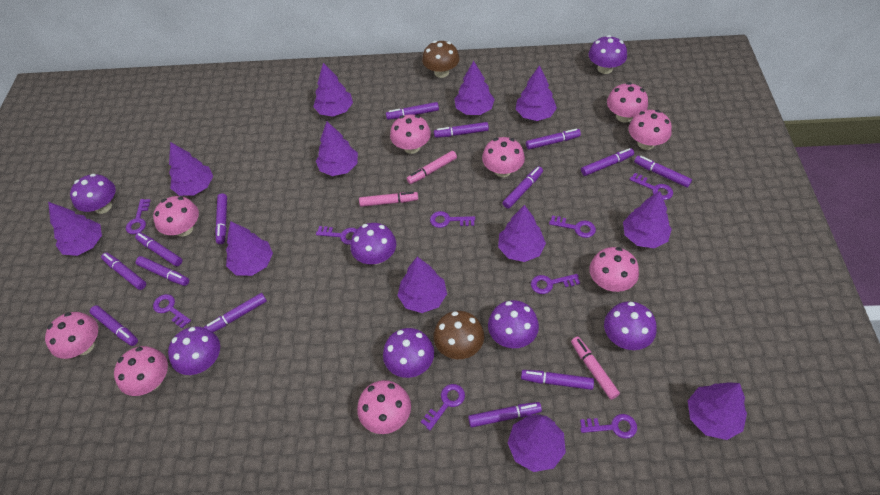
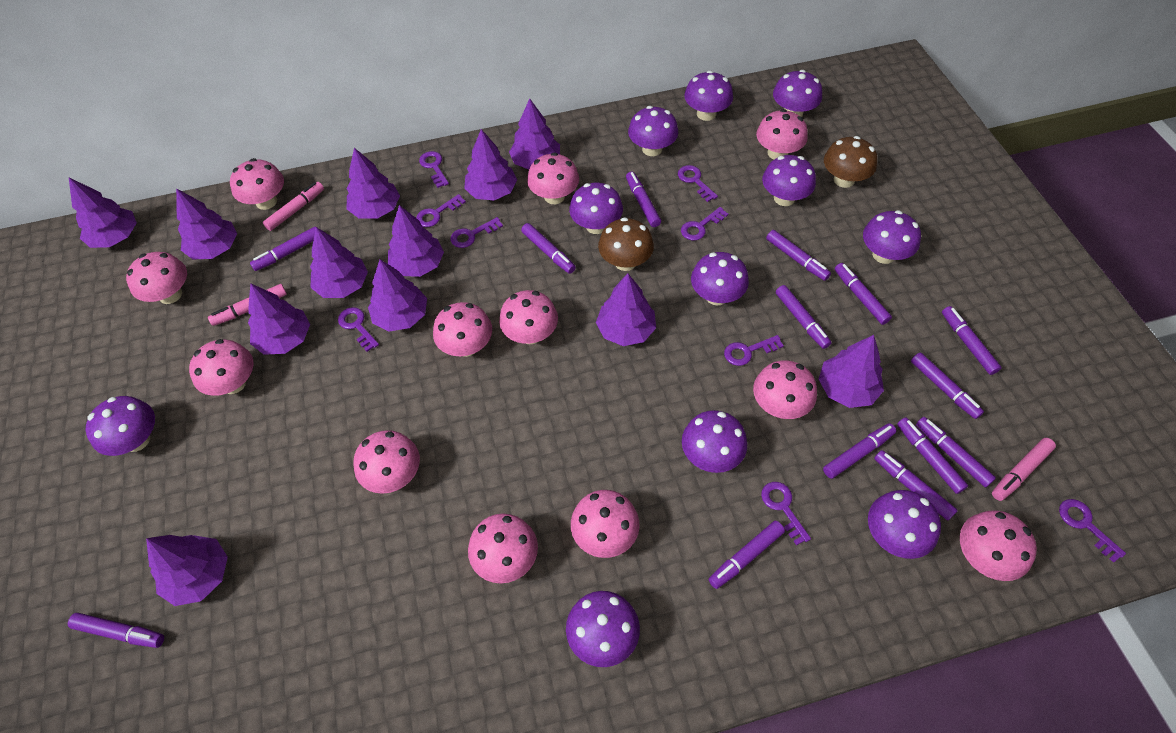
pink mushroom: 9 -> 12
purple mushroom: 7 -> 11

